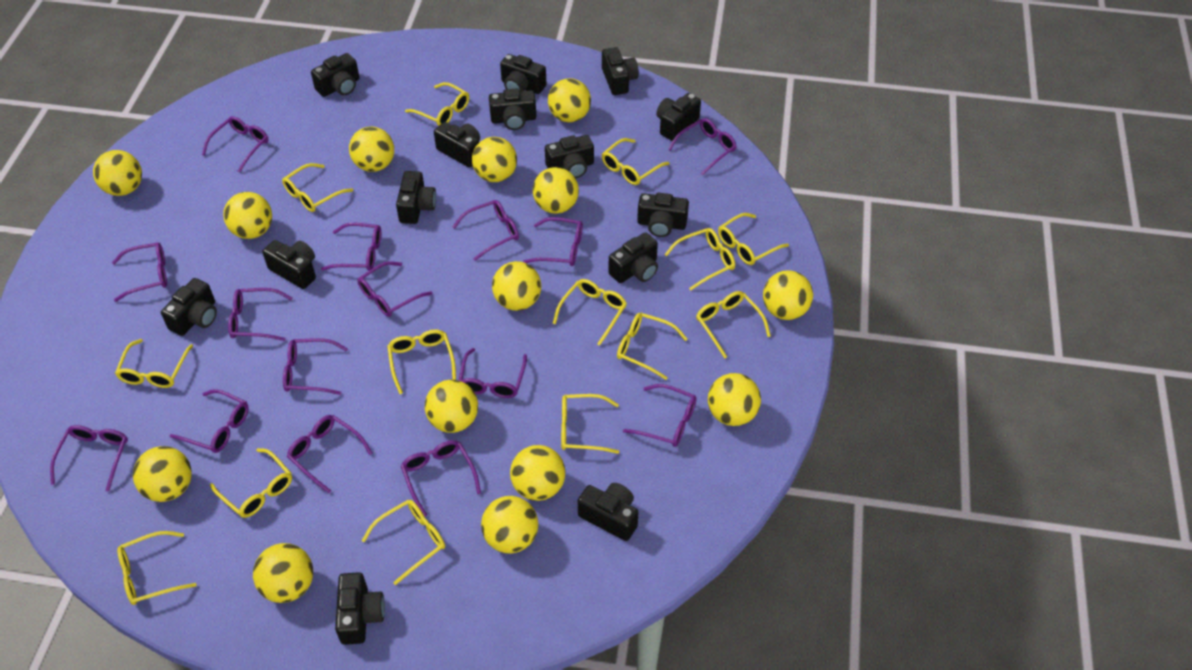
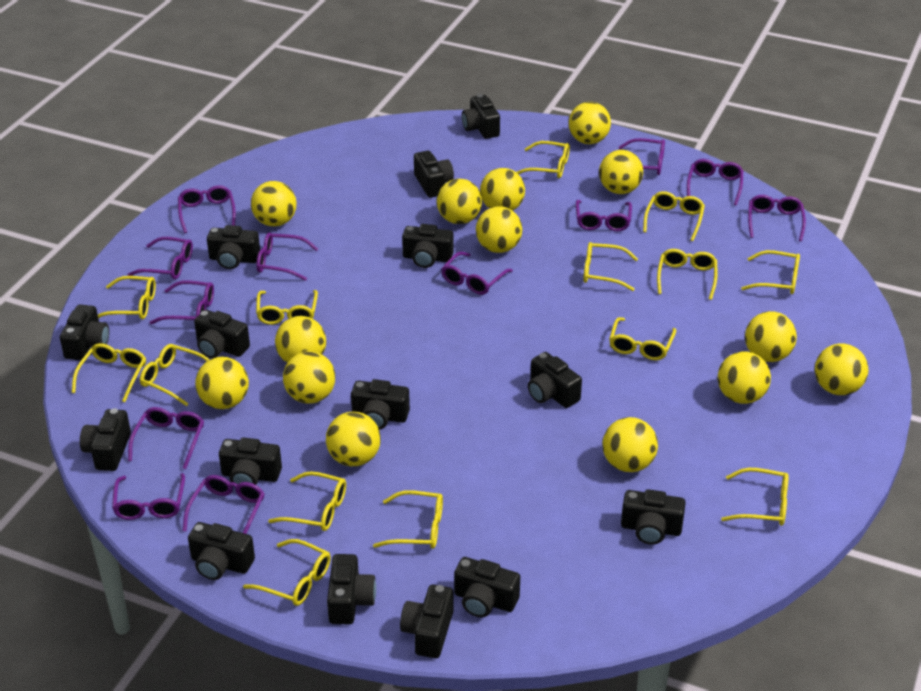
black camera: 14 -> 15
purple glasses: 15 -> 12

